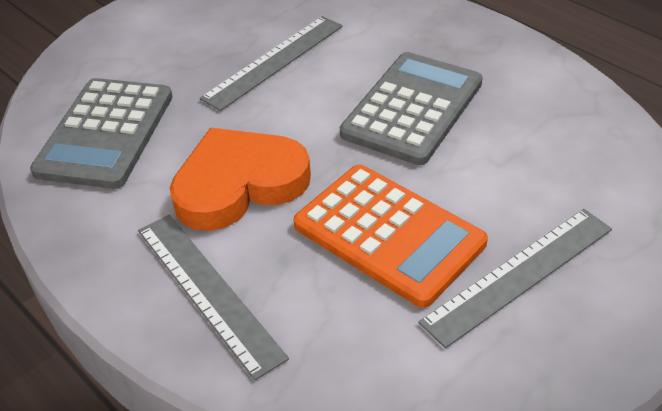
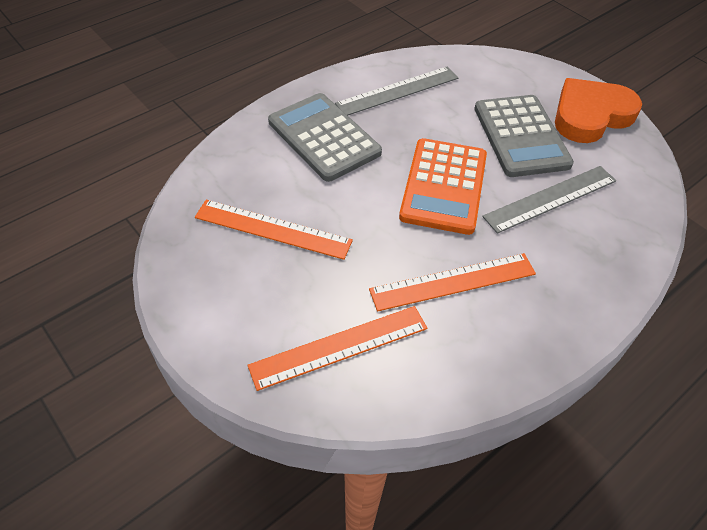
grey ruler: 3 -> 2
orange ruler: 0 -> 3

